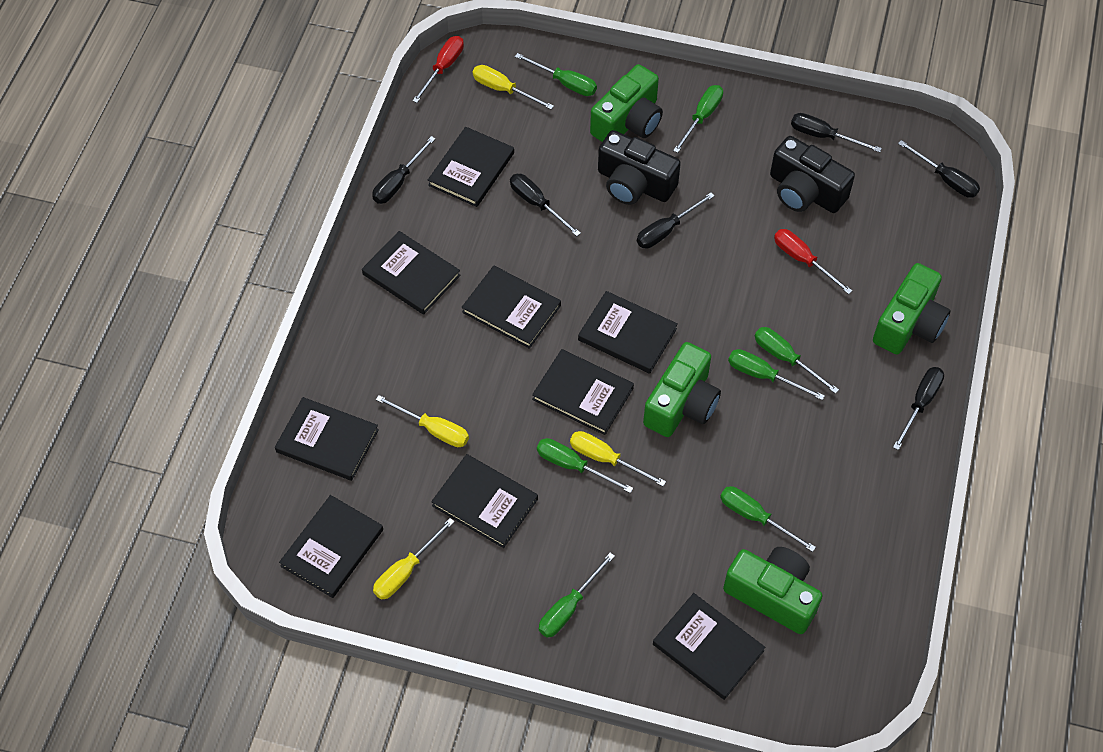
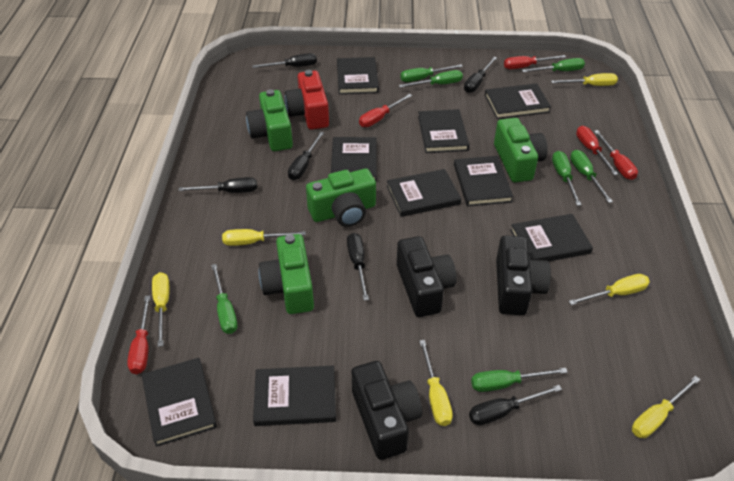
black camera: 2 -> 3
red camera: 0 -> 1
red screwdriver: 2 -> 5
yellow screwdriver: 4 -> 6

